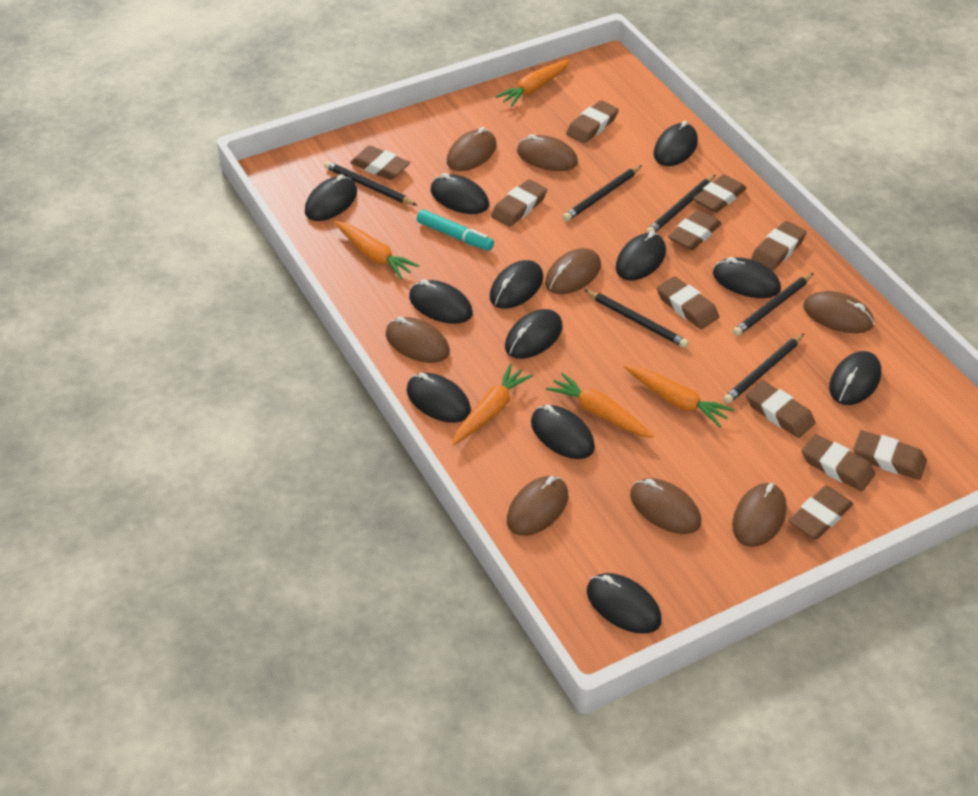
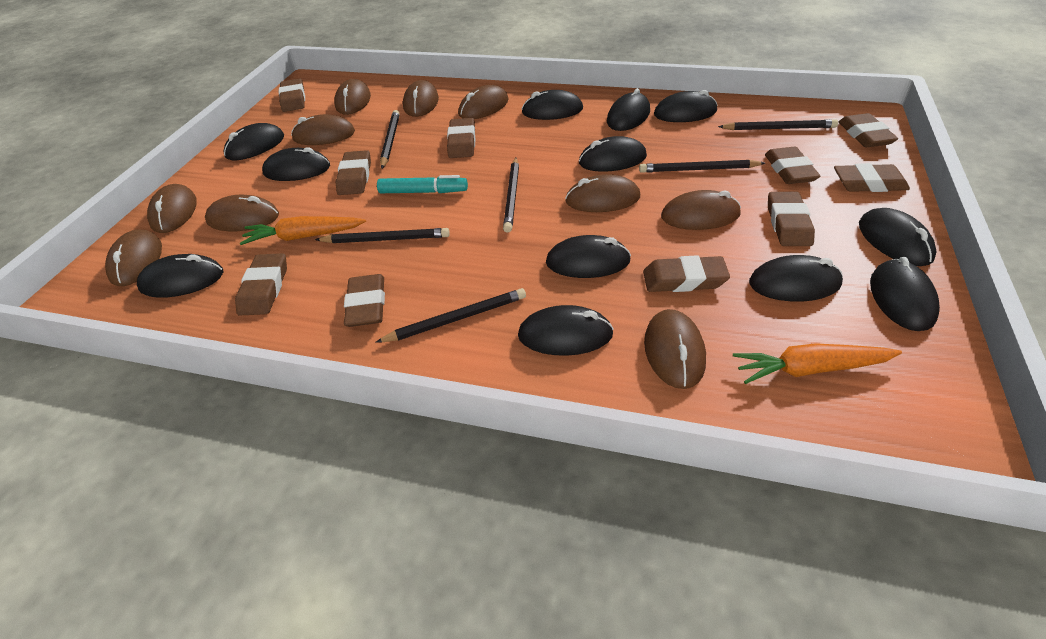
brown eraser: 11 -> 10
brown mouse: 8 -> 10
orange carrot: 5 -> 2

